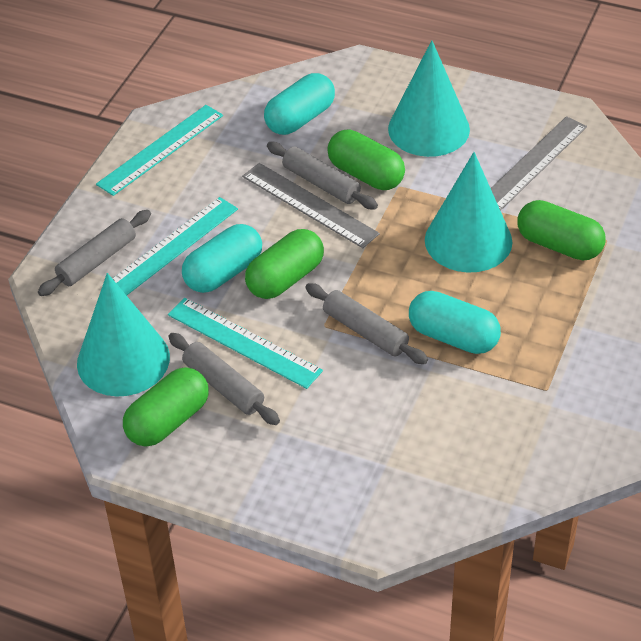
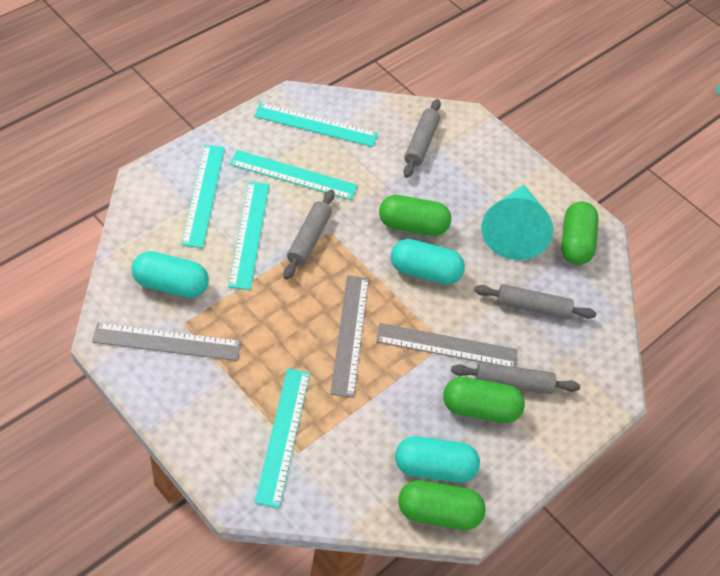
grey ruler: 2 -> 3
turquoise cone: 3 -> 1
turquoise ruler: 3 -> 5

